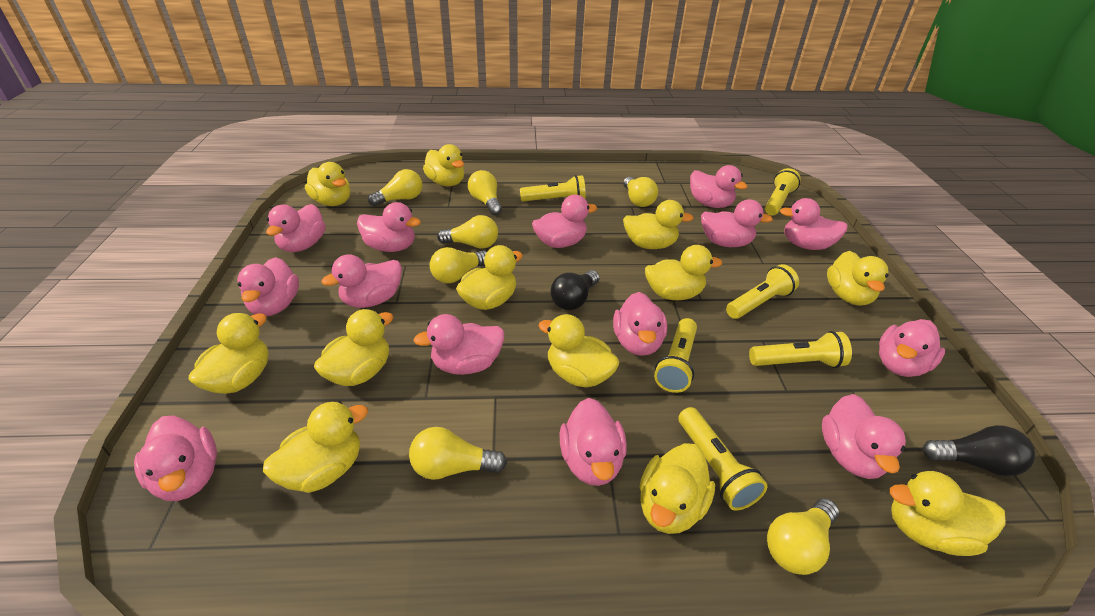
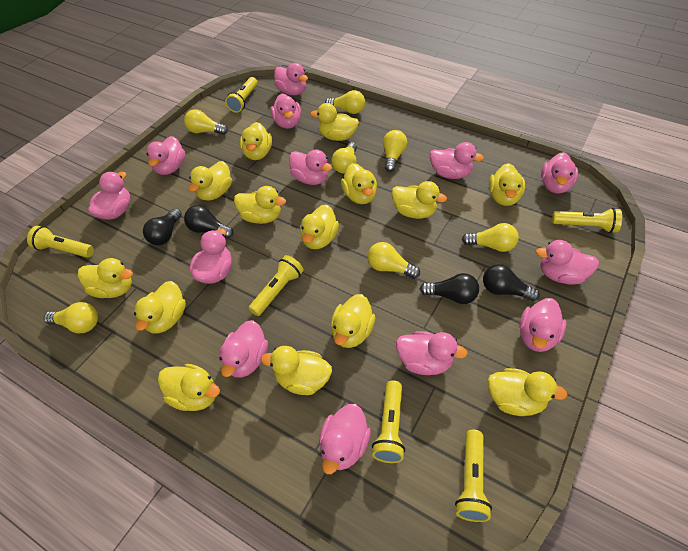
black light bulb: 2 -> 4
pink duck: 14 -> 13
yellow duck: 12 -> 14

